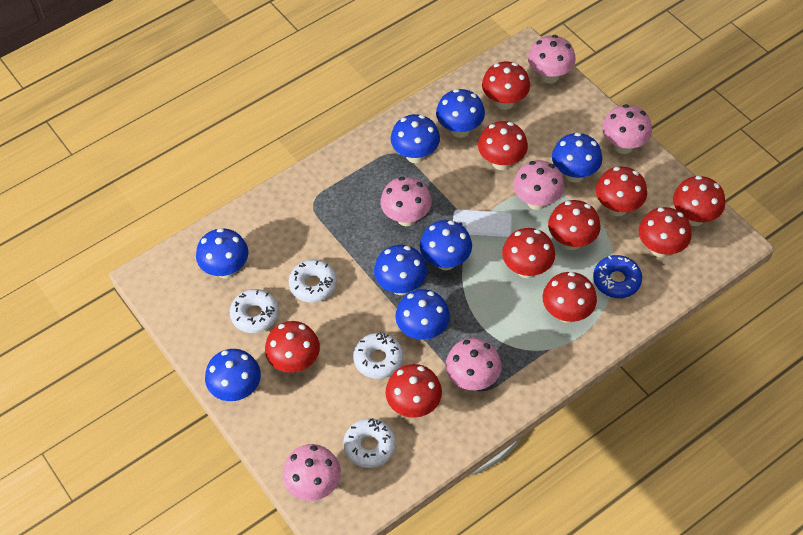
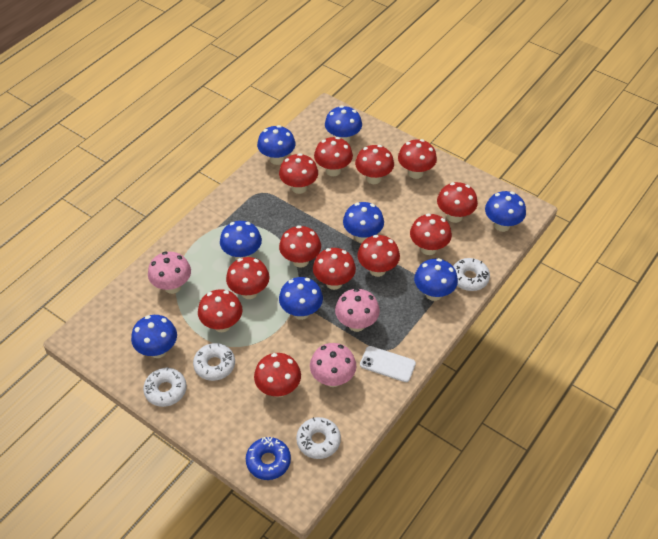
pink mushroom: 6 -> 3
red mushroom: 10 -> 12

